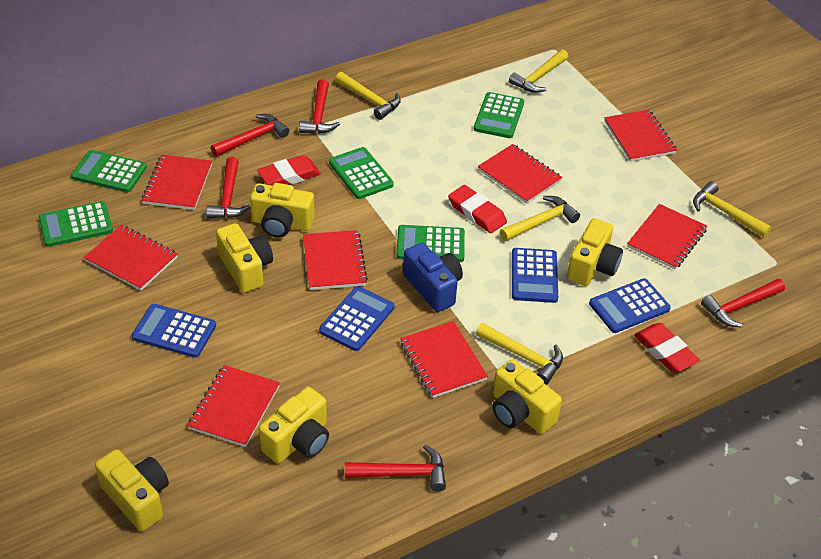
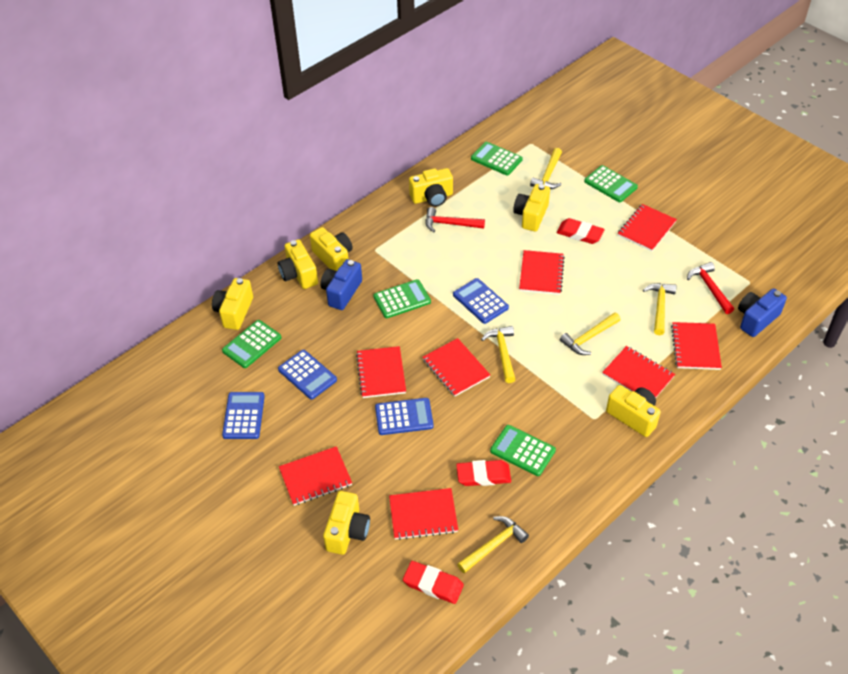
blue camera: 1 -> 2
red hammer: 5 -> 2
yellow camera: 6 -> 7

